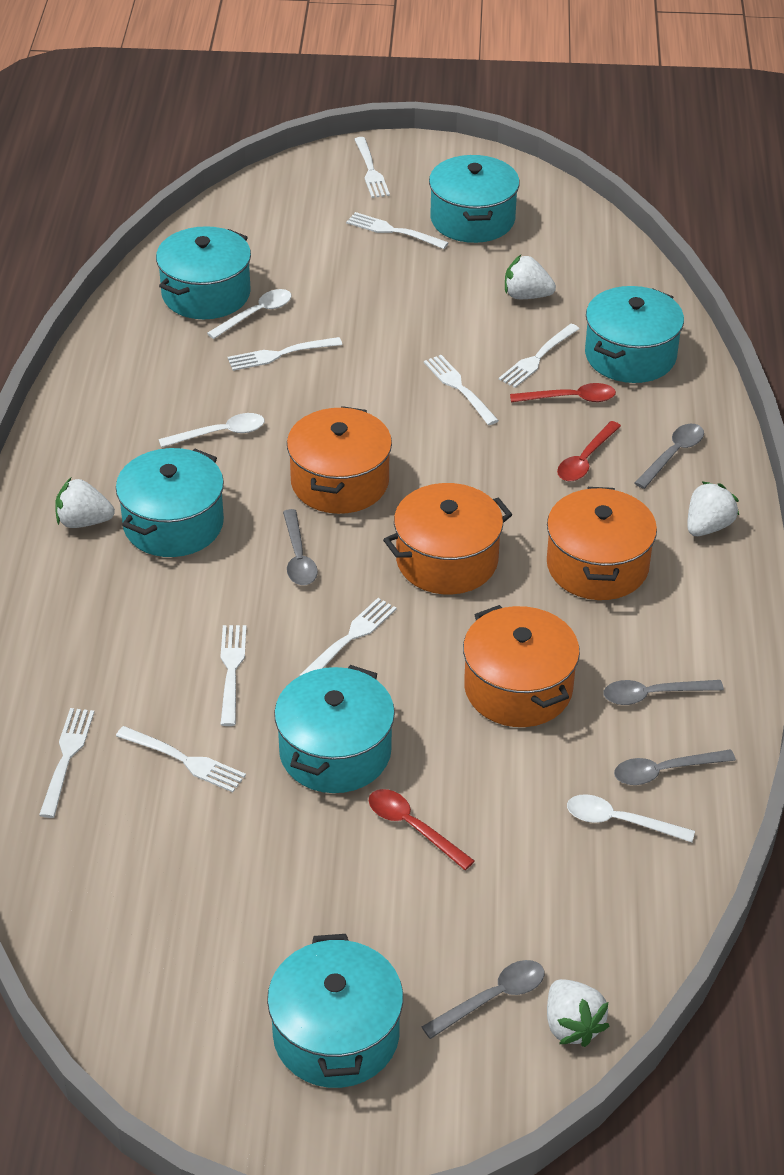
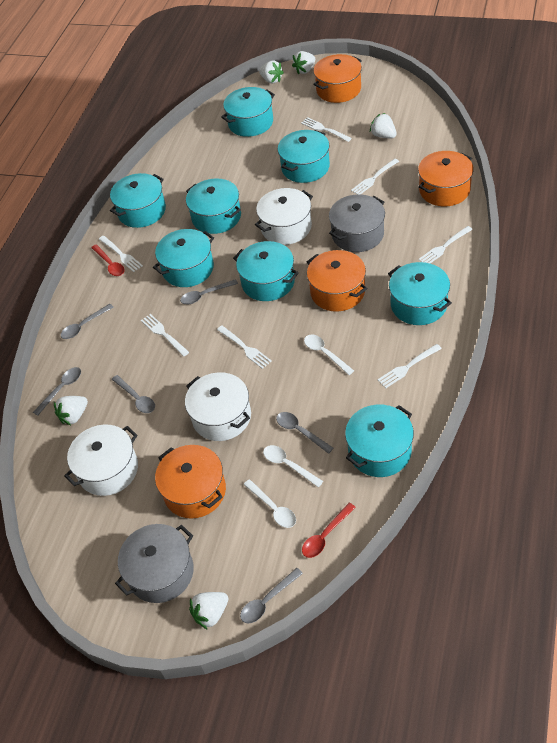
grey pot: 0 -> 2
grey spoon: 5 -> 6
red spoon: 3 -> 2
turquoise pot: 6 -> 8
white fork: 9 -> 7
white pot: 0 -> 3
white strawberry: 4 -> 5

